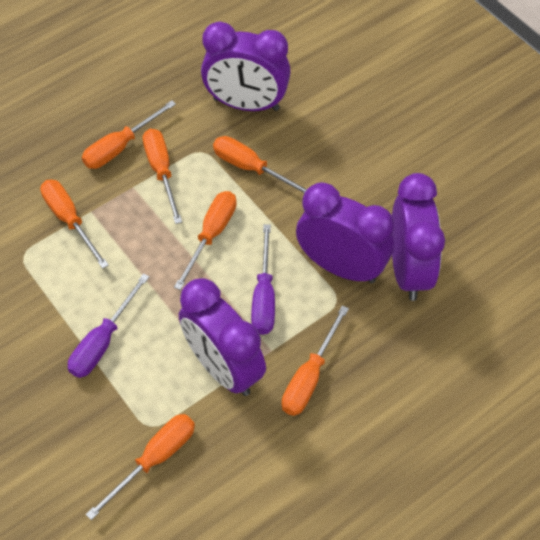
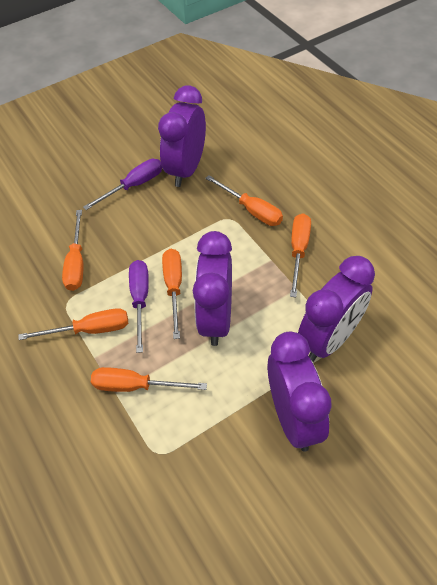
orange screwdriver: 7 -> 6

